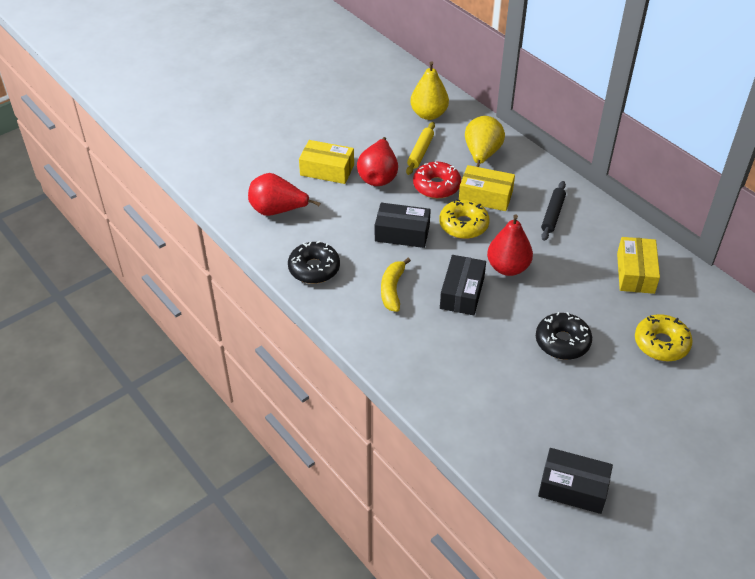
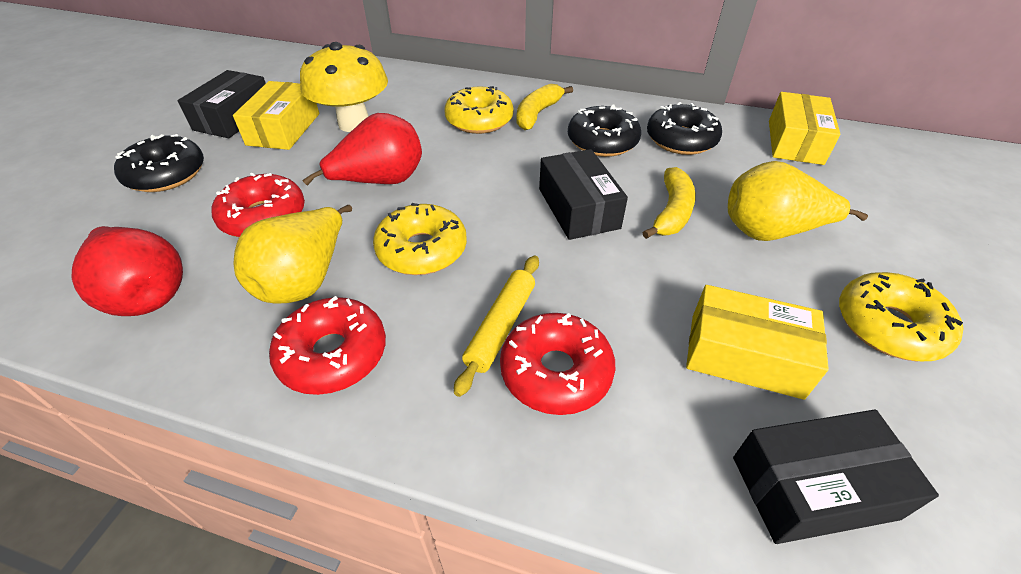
black donut: 2 -> 3
black rolling pin: 1 -> 0
red donut: 1 -> 3
red pear: 3 -> 2
yellow banana: 1 -> 2
yellow donut: 2 -> 3
yellow mushroom: 0 -> 1

